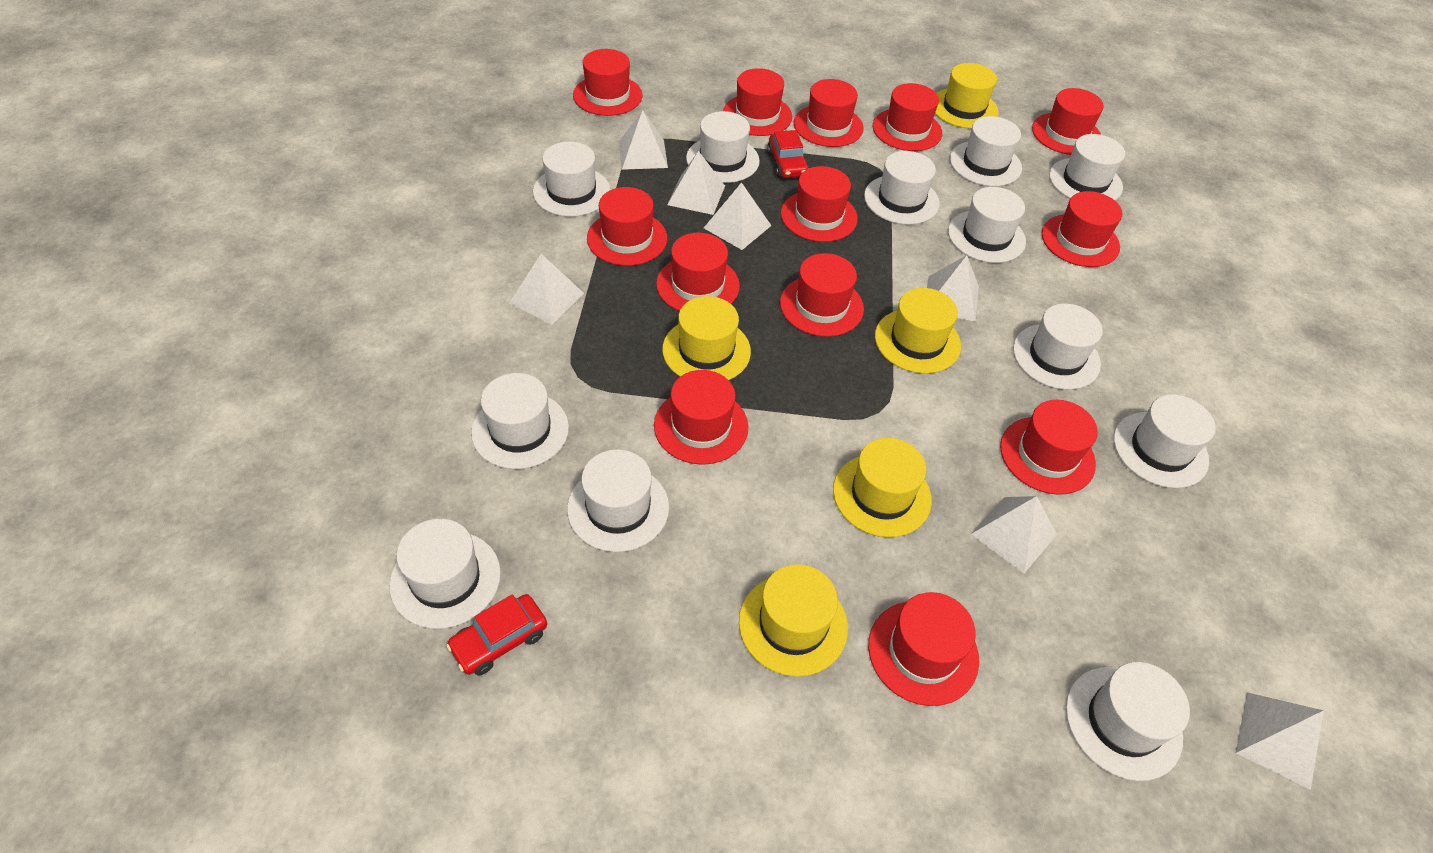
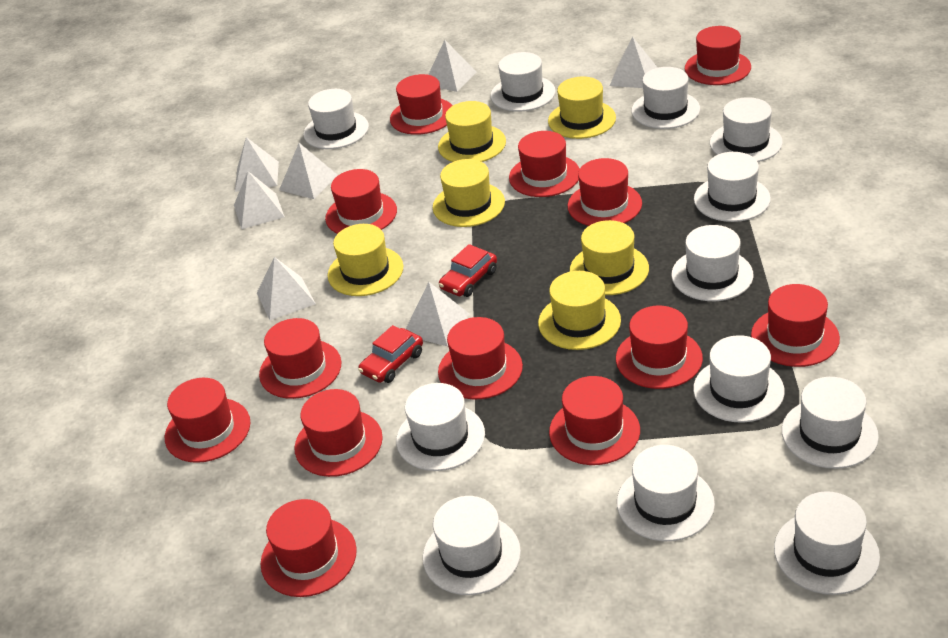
yellow hat: 5 -> 6

